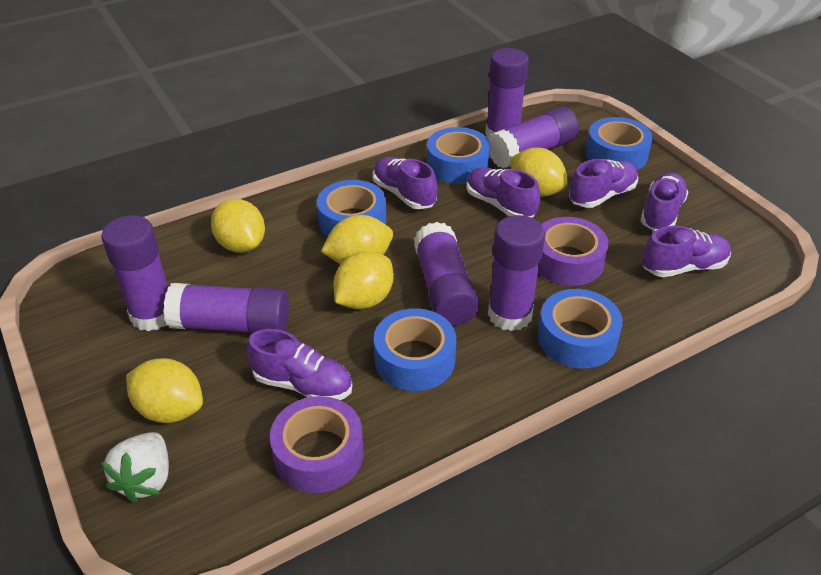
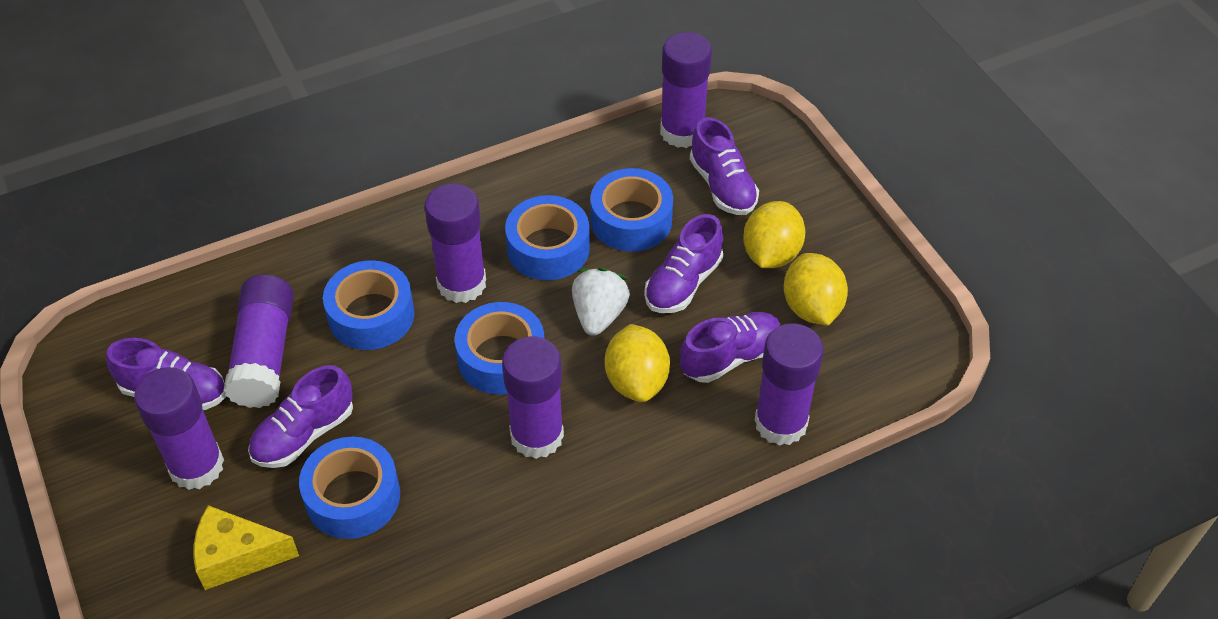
purple shoe: 6 -> 5
purple tape: 2 -> 0
yellow cheese: 0 -> 1
yellow lemon: 5 -> 3

